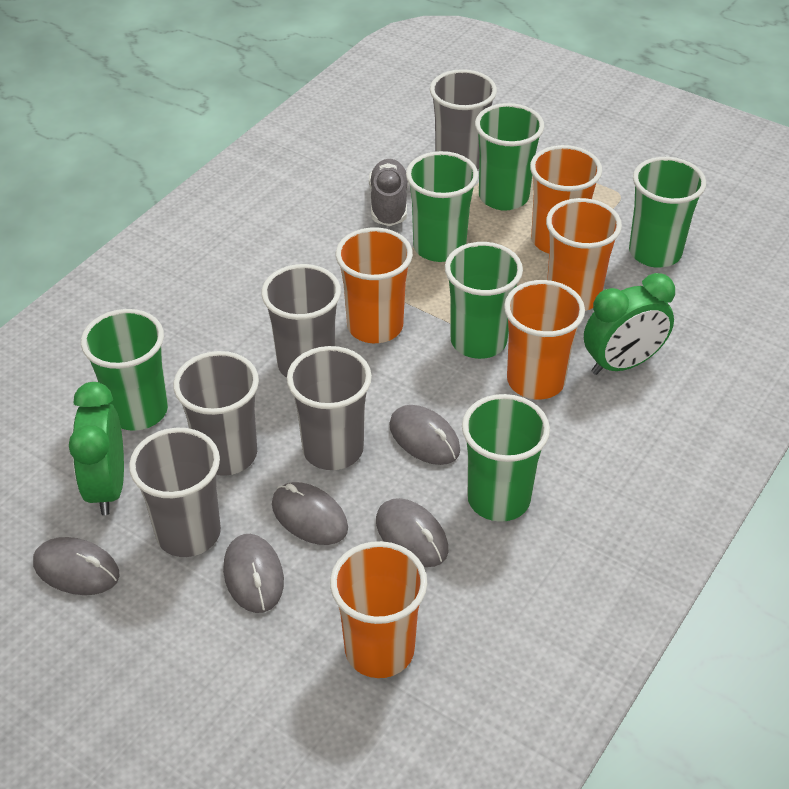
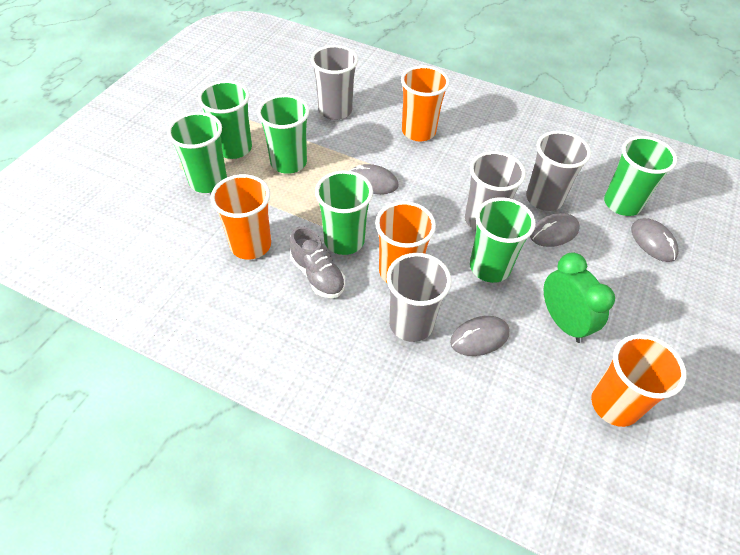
green clock: 2 -> 1
grey cup: 5 -> 4
grey mouse: 5 -> 4
orange cup: 5 -> 4

